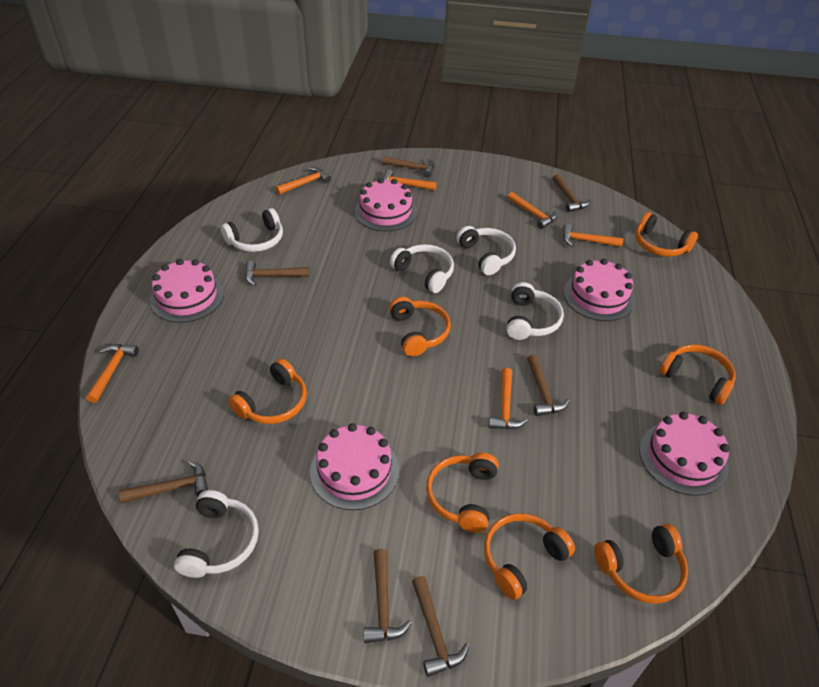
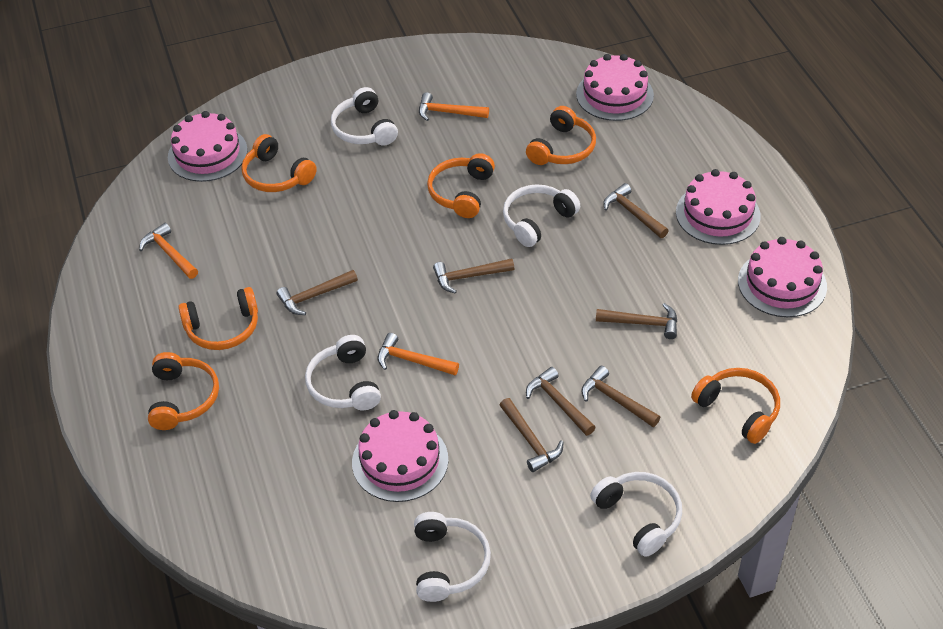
orange hammer: 6 -> 3
orange headphones: 7 -> 6

